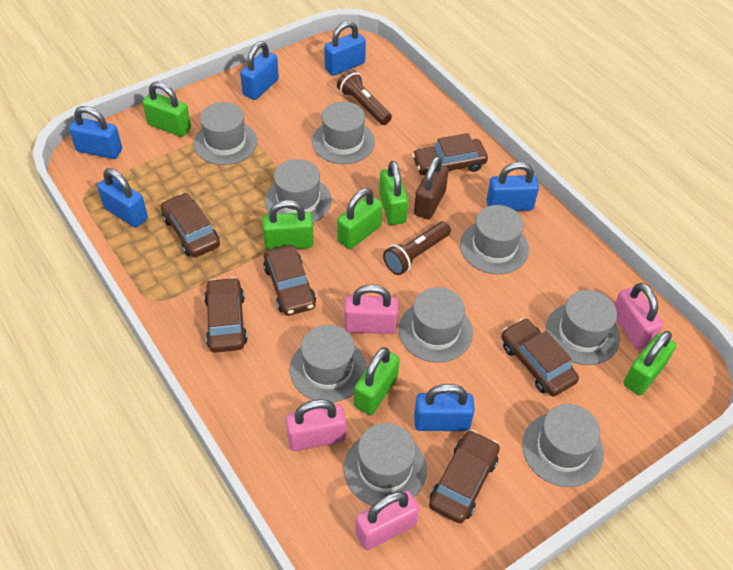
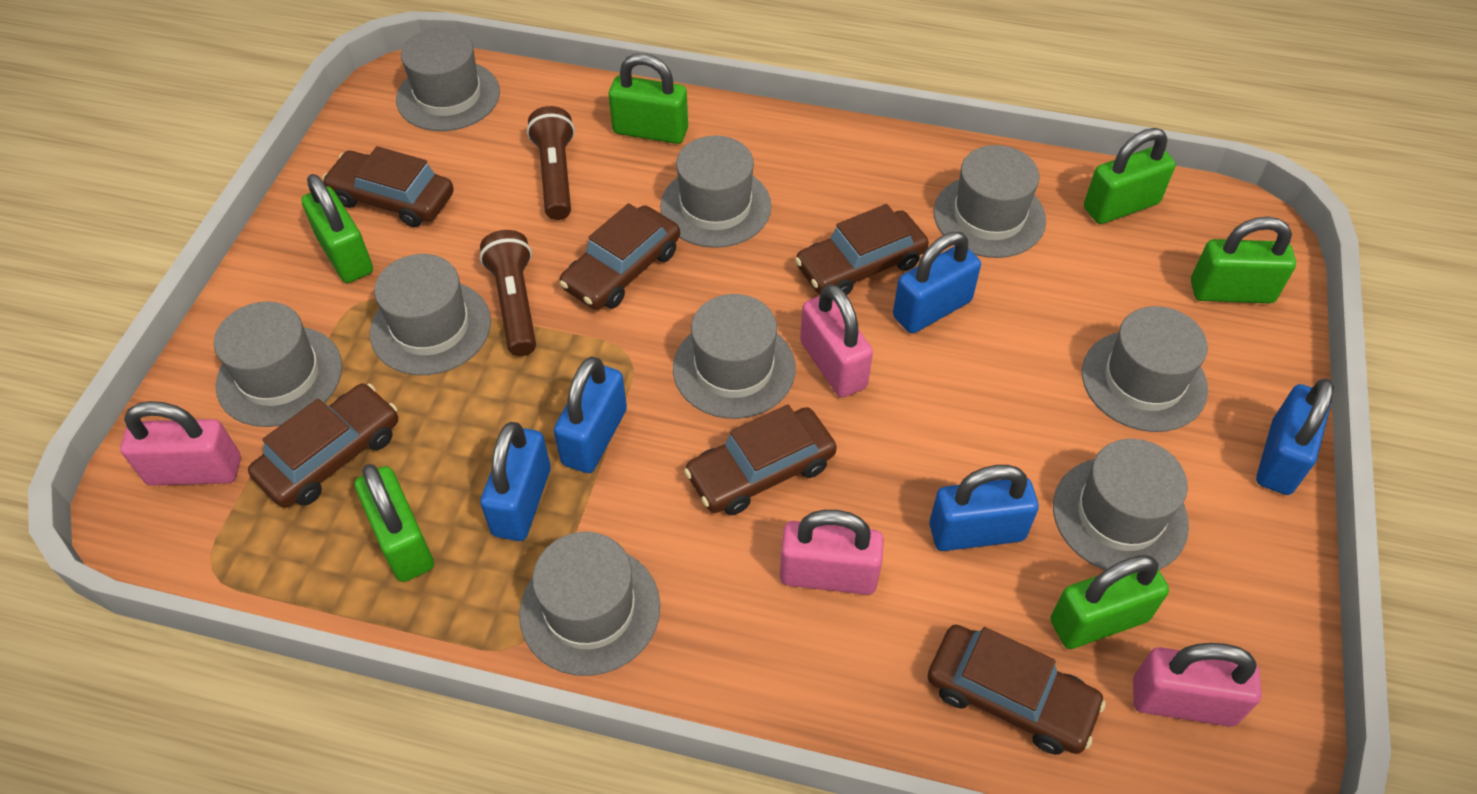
blue padlock: 6 -> 5
brown padlock: 1 -> 0

